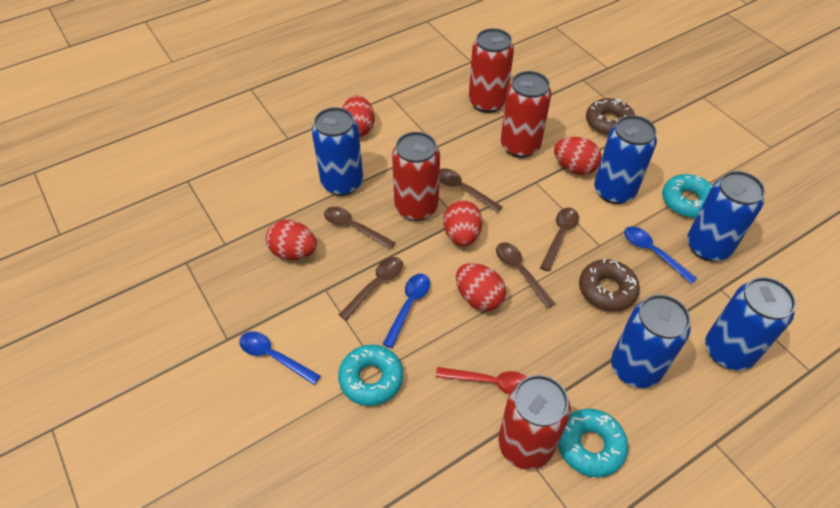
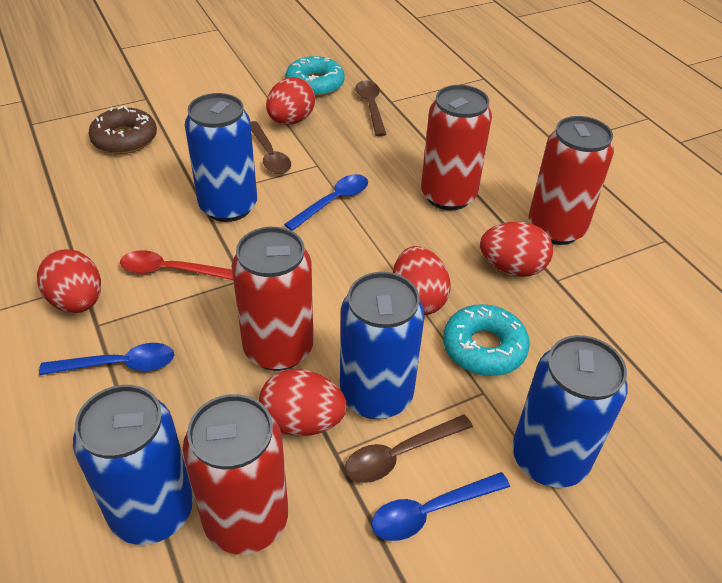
blue can: 5 -> 4
brown donut: 2 -> 1
brown spoon: 5 -> 3
turquoise donut: 3 -> 2

